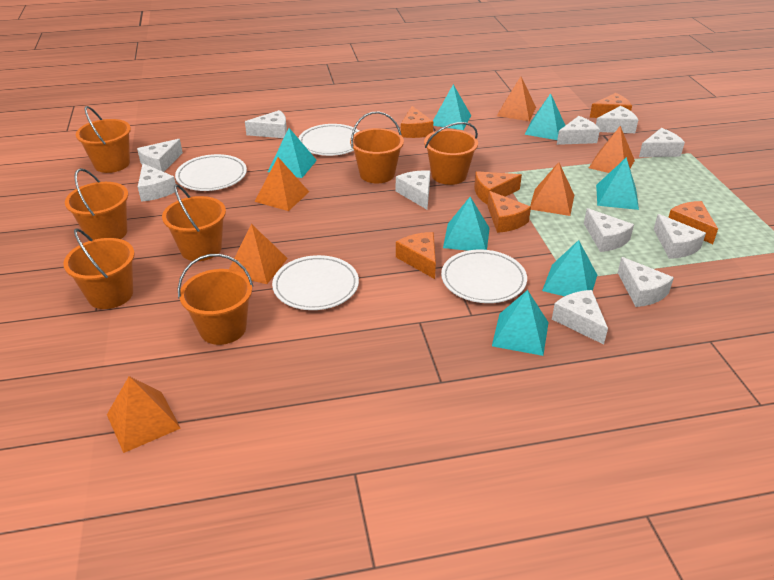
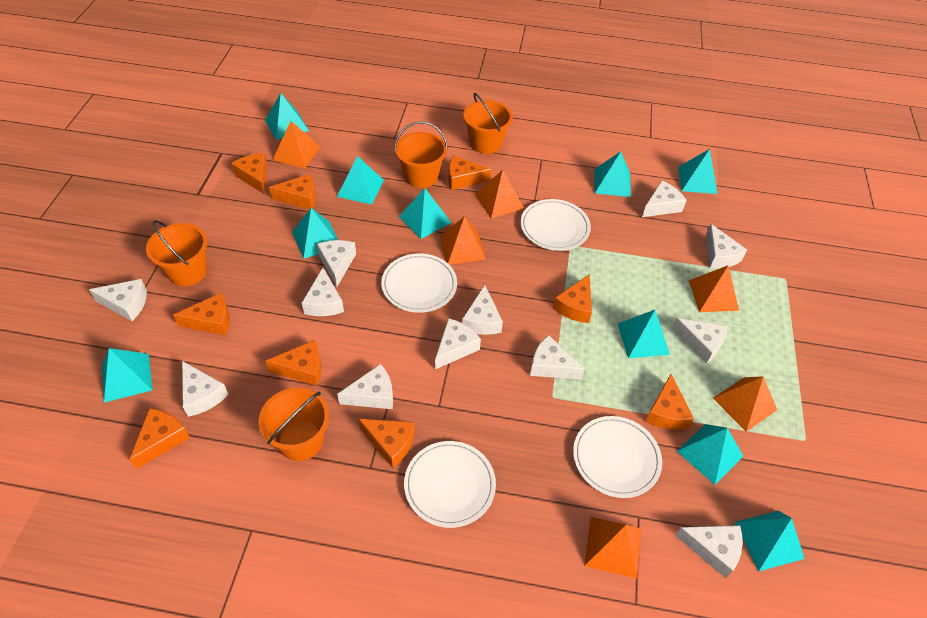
orange bucket: 7 -> 4
orange cheese: 6 -> 9
turquoise pyramid: 7 -> 10
white cheese: 11 -> 12

